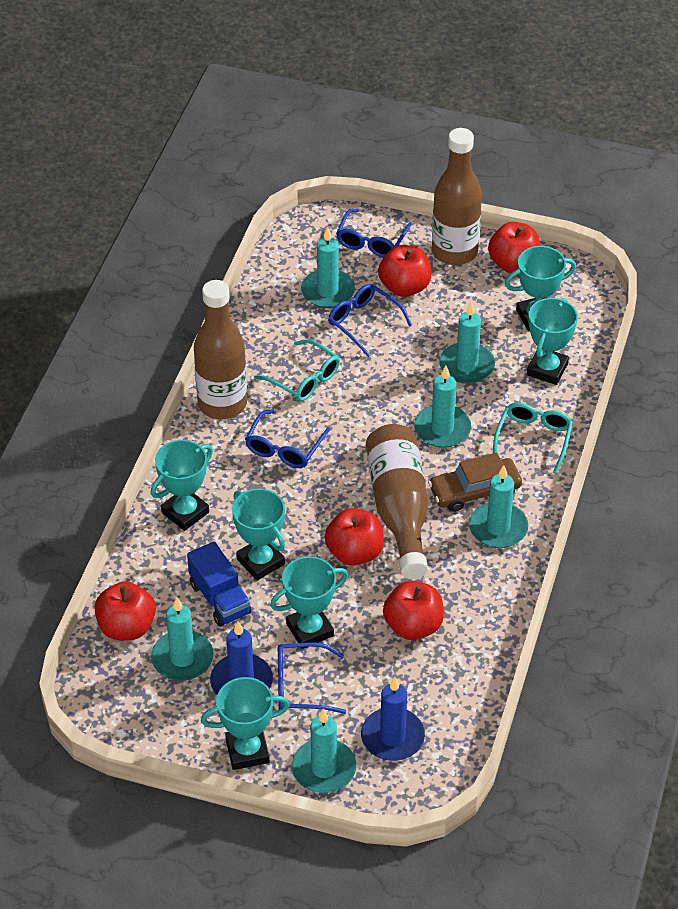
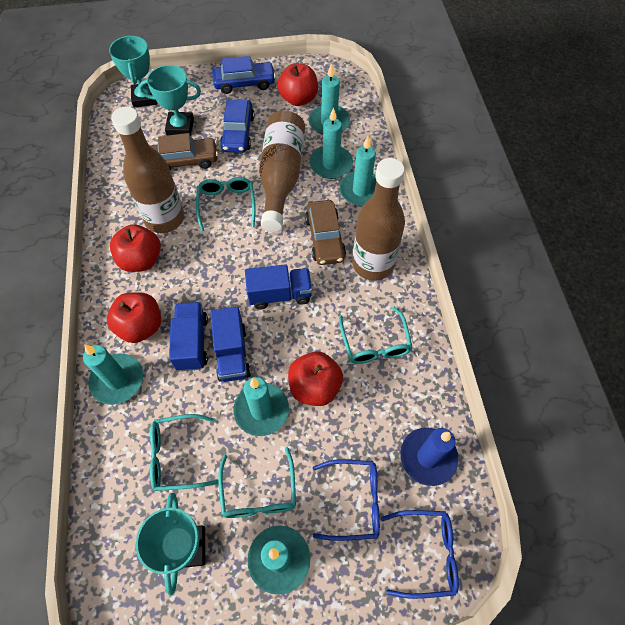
blue candle: 2 -> 1
blue car: 0 -> 2
blue glasses: 4 -> 2
blue truck: 1 -> 3
brown car: 1 -> 2
red apple: 5 -> 4
turquoise glasses: 2 -> 4
turquoise trophy: 6 -> 3

